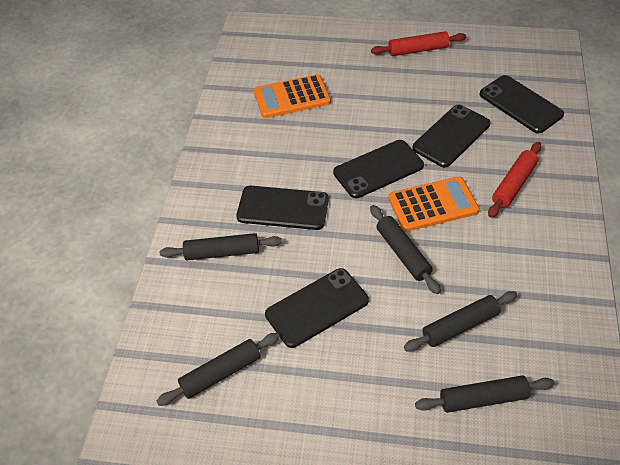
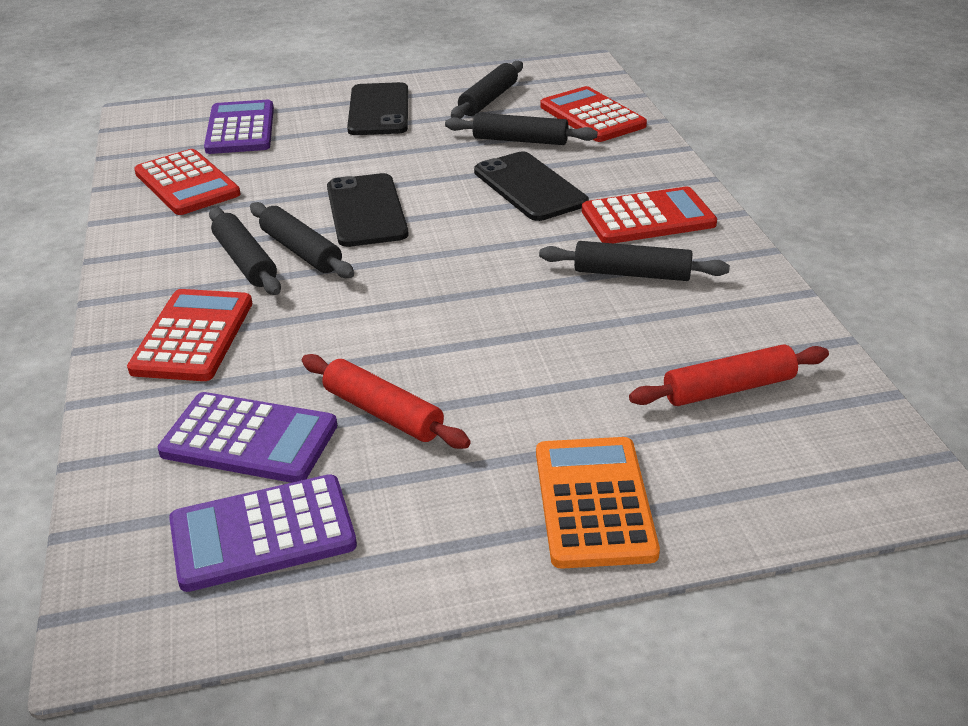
black phone: 5 -> 3
orange calculator: 2 -> 1
purple calculator: 0 -> 3
red calculator: 0 -> 4

